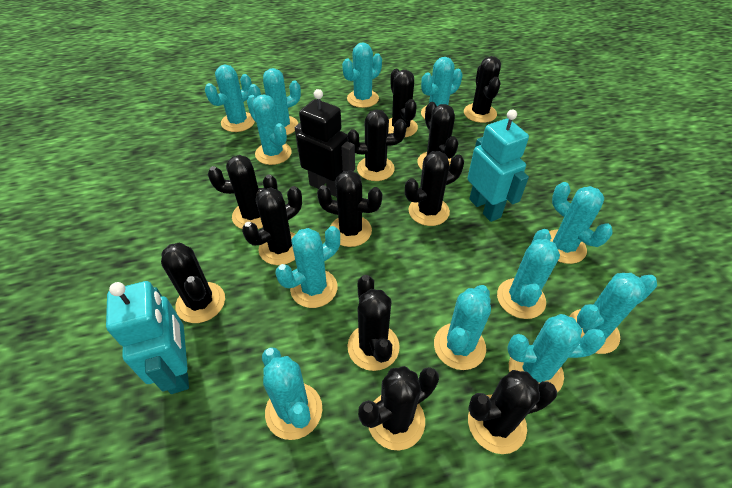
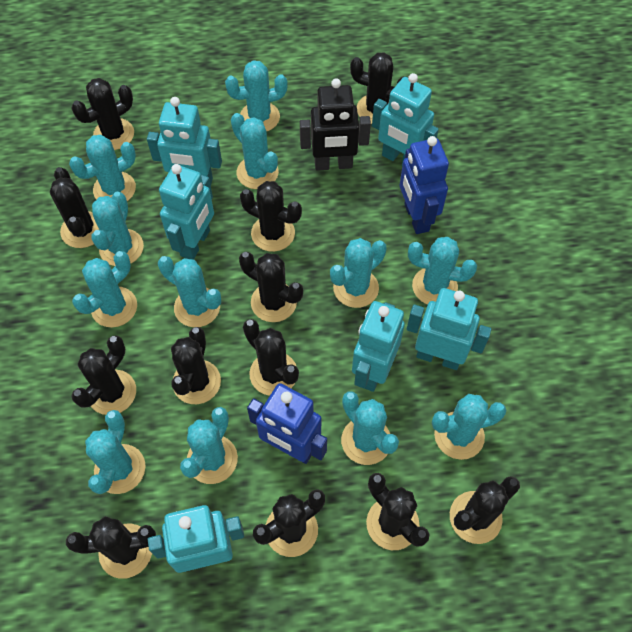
blue robot: 0 -> 2
turquoise robot: 2 -> 6

